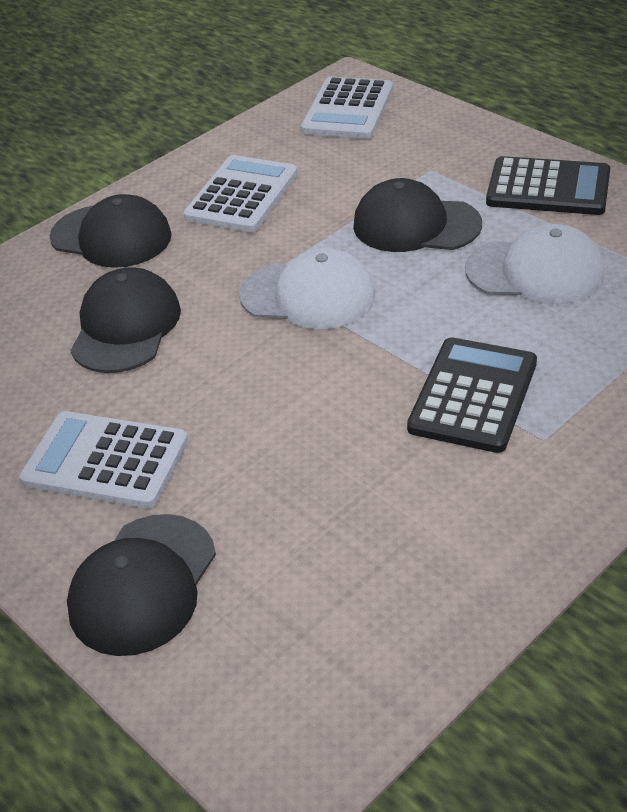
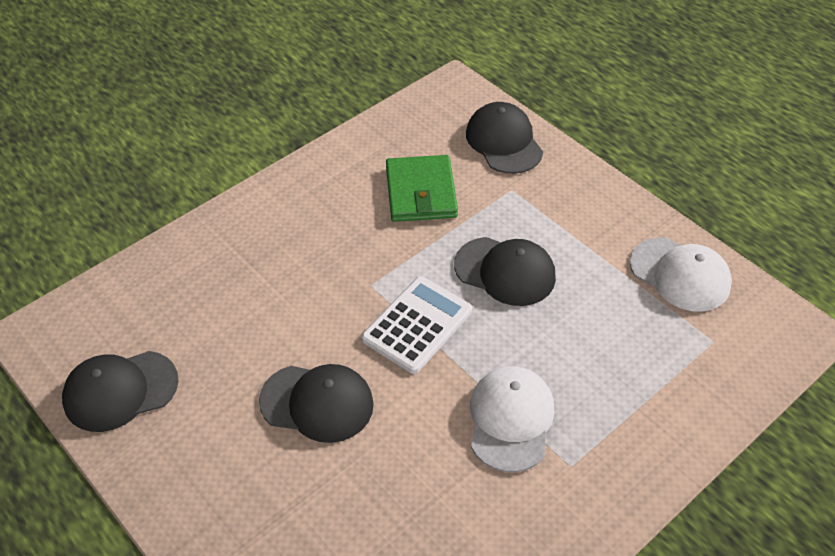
black calculator: 2 -> 0
green wallet: 0 -> 1
white calculator: 3 -> 1

